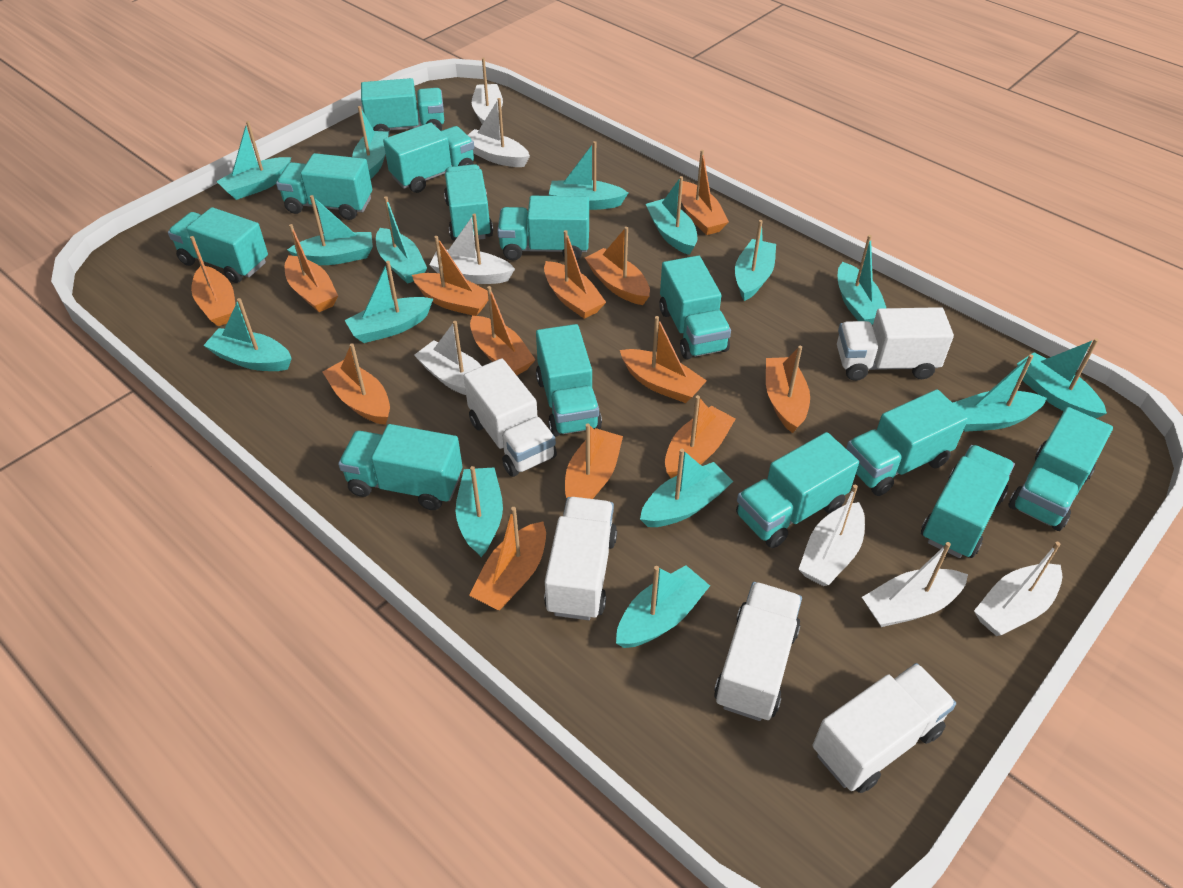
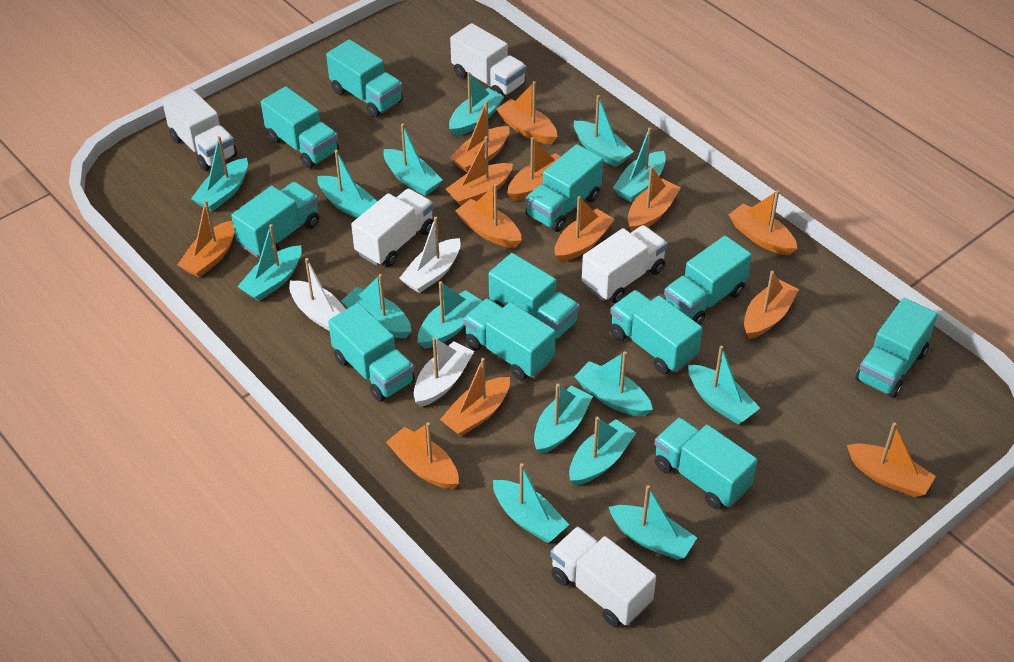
turquoise truck: 13 -> 11
white boat: 7 -> 3

